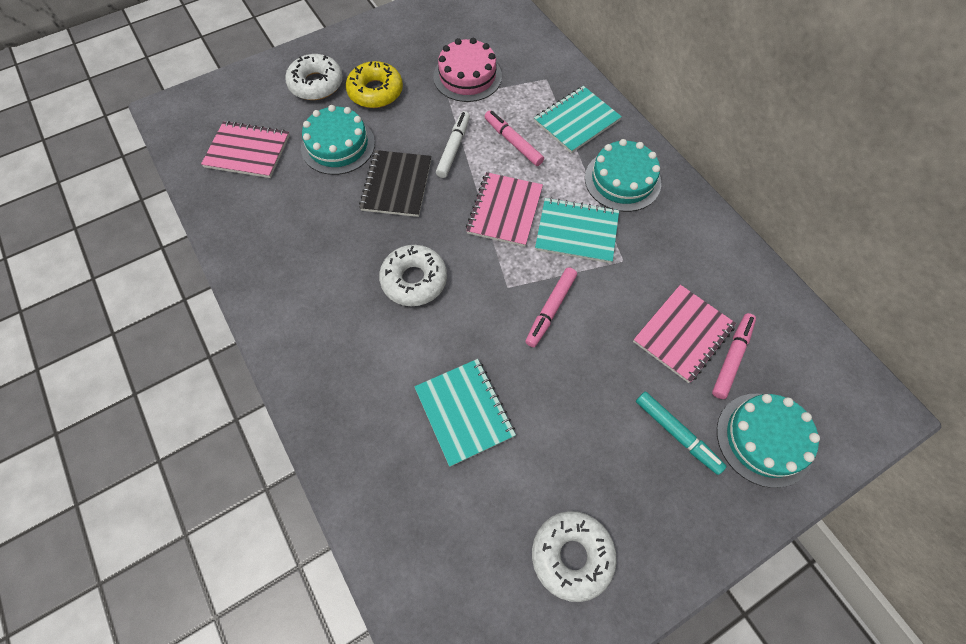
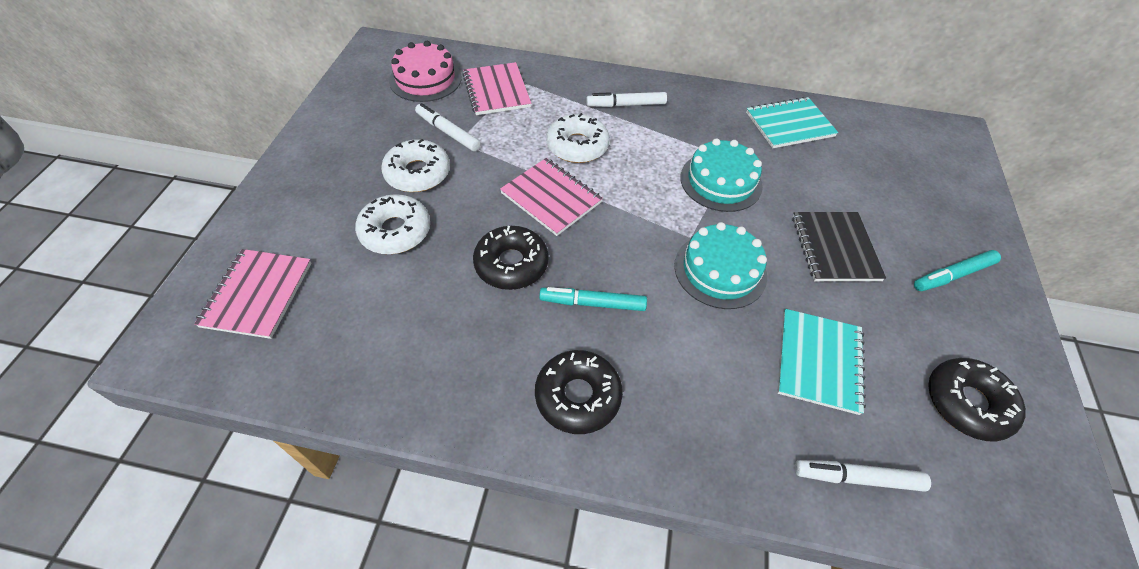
black donut: 0 -> 3
pink marker: 3 -> 0
turquoise cake: 3 -> 2
turquoise marker: 1 -> 2
turquoise notebook: 3 -> 2
white marker: 1 -> 3
yellow donut: 1 -> 0

